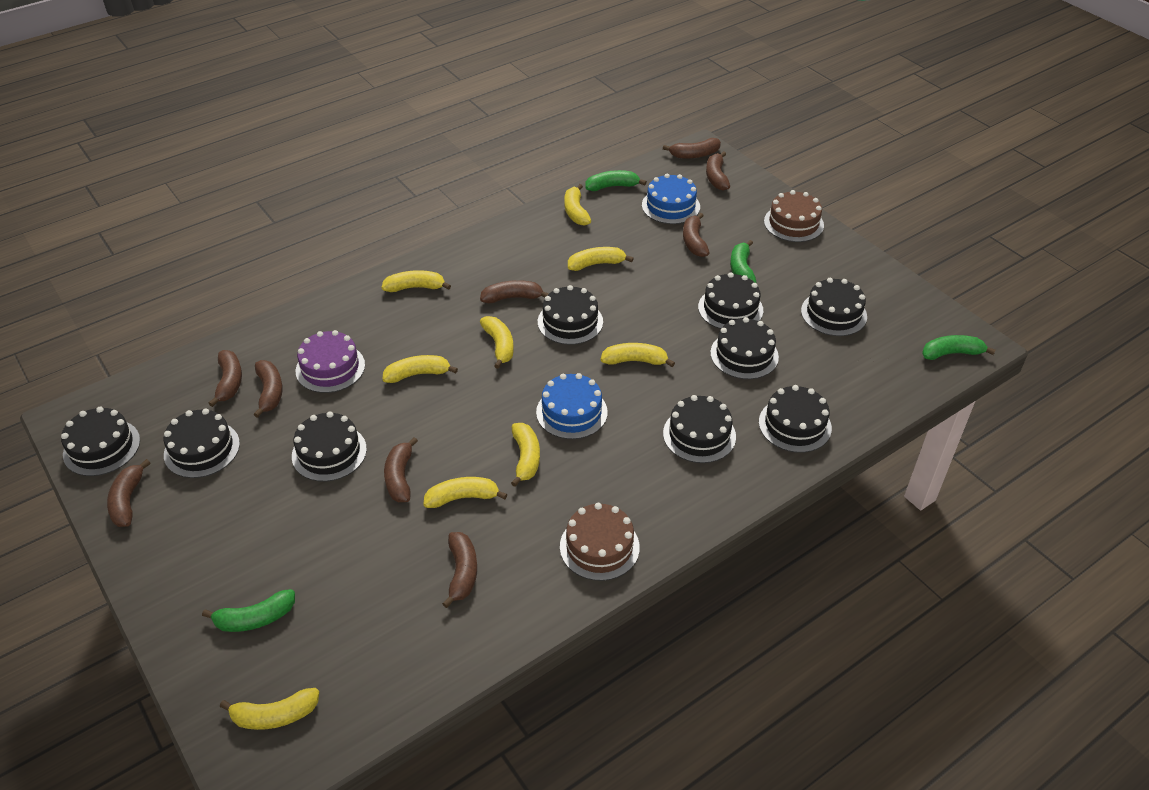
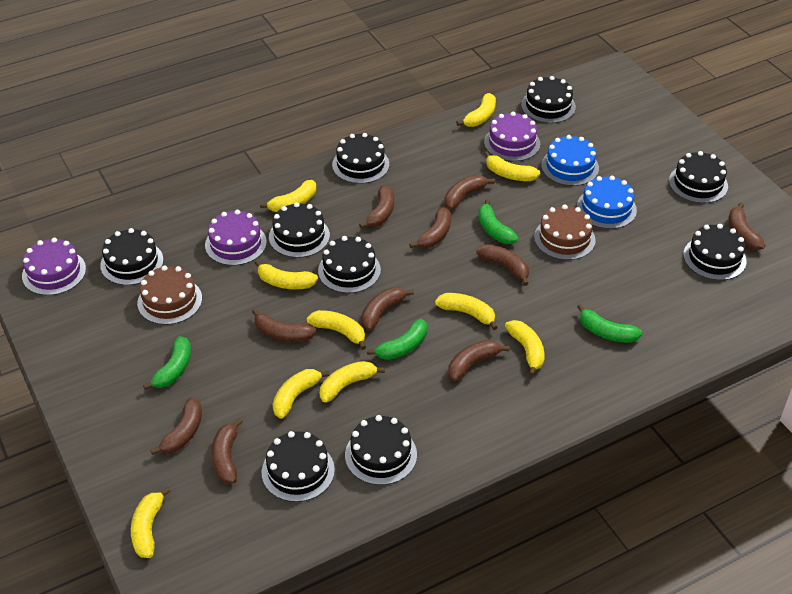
brown banana: 9 -> 10
purple cake: 1 -> 3
yellow banana: 9 -> 10

